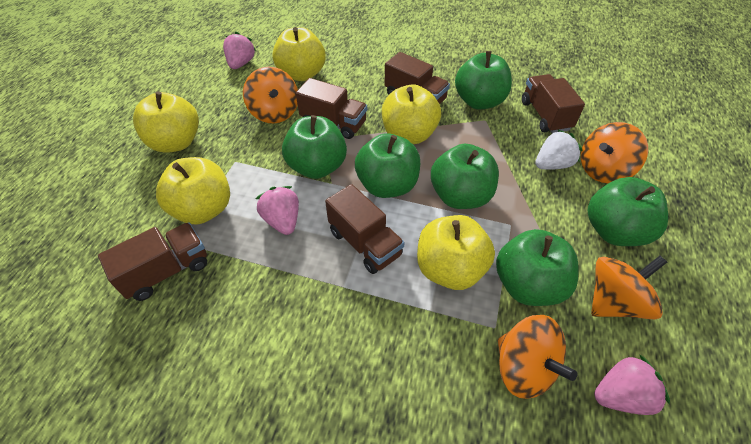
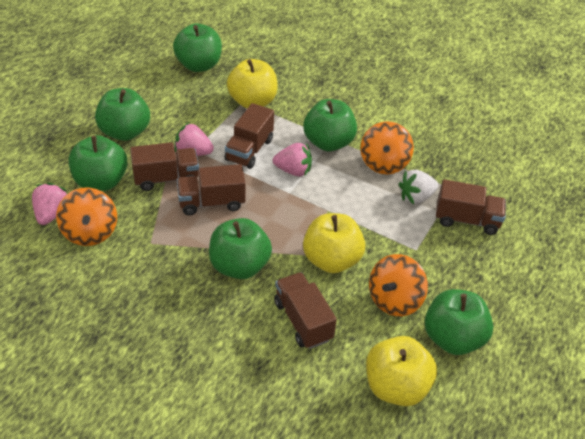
orange spinning top: 4 -> 3
yellow apple: 5 -> 3

